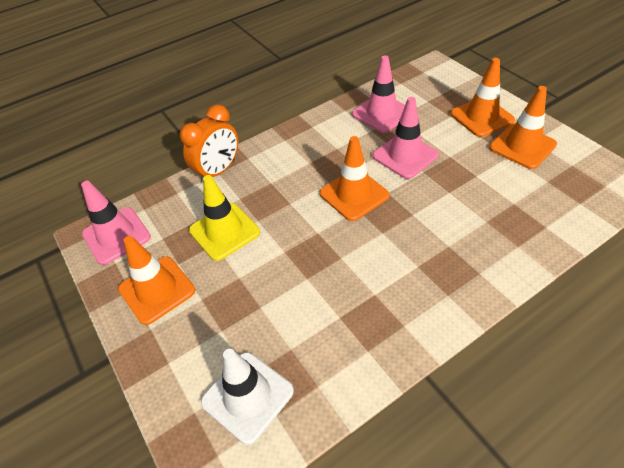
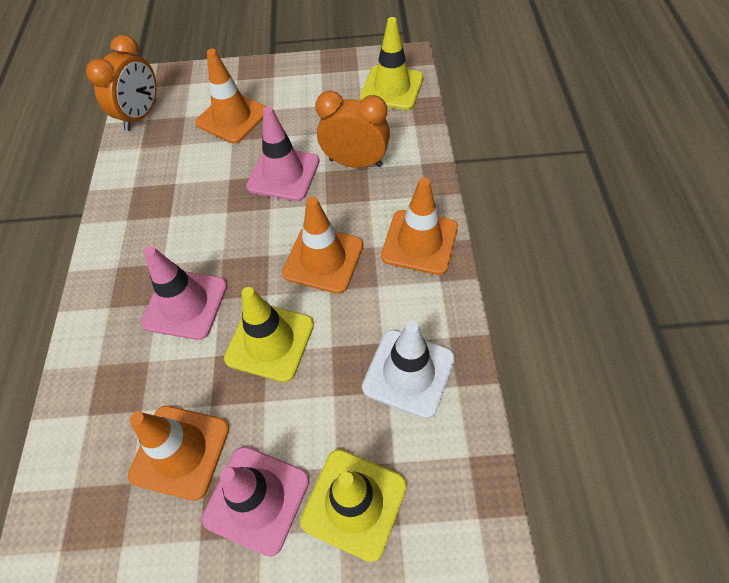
orange clock: 1 -> 2
yellow traffic cone: 1 -> 3

